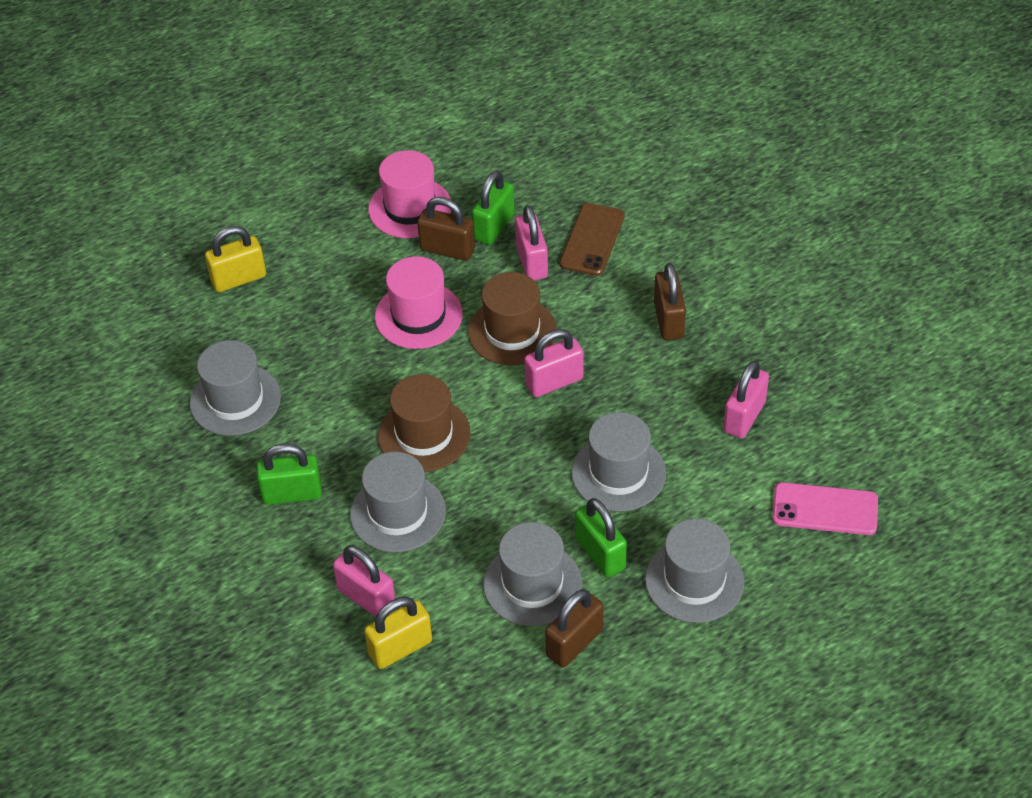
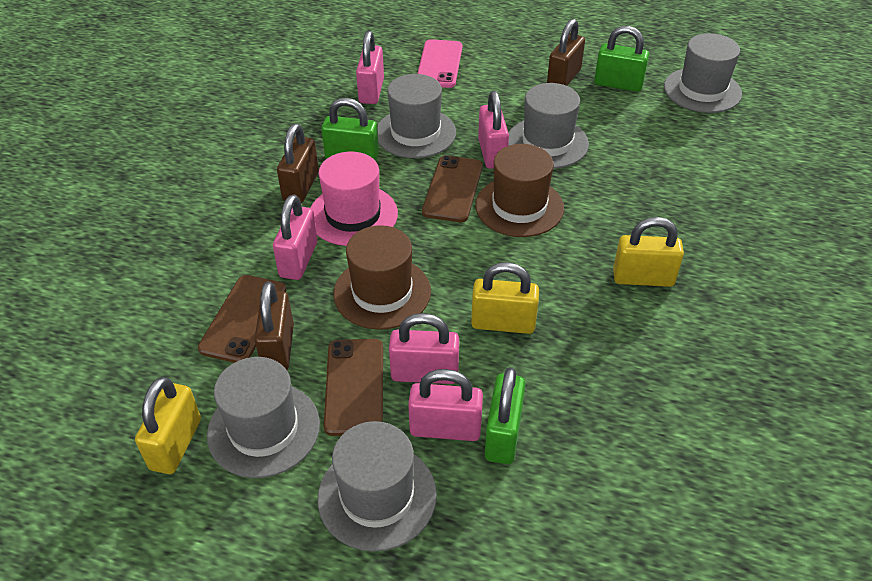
brown phone: 1 -> 3
pink hat: 2 -> 1
pink padlock: 4 -> 5
yellow padlock: 2 -> 3

